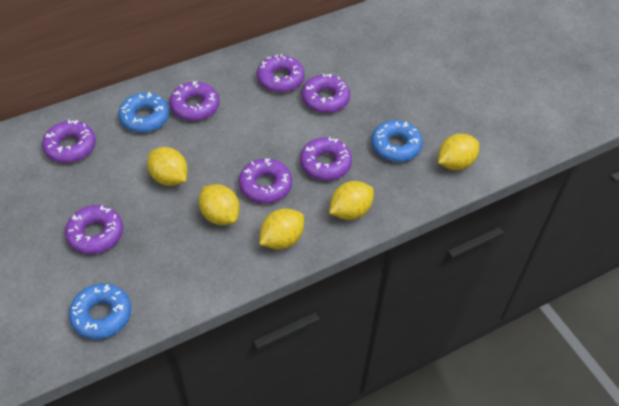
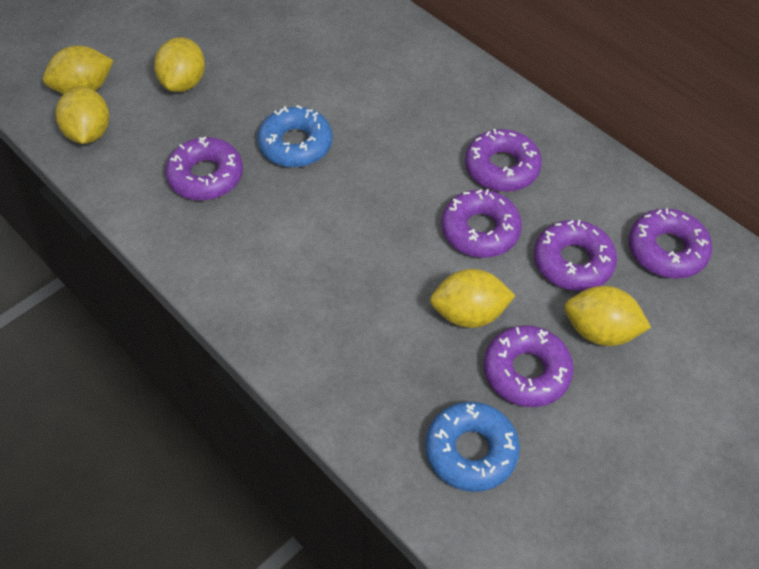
blue donut: 3 -> 2
purple donut: 7 -> 6

